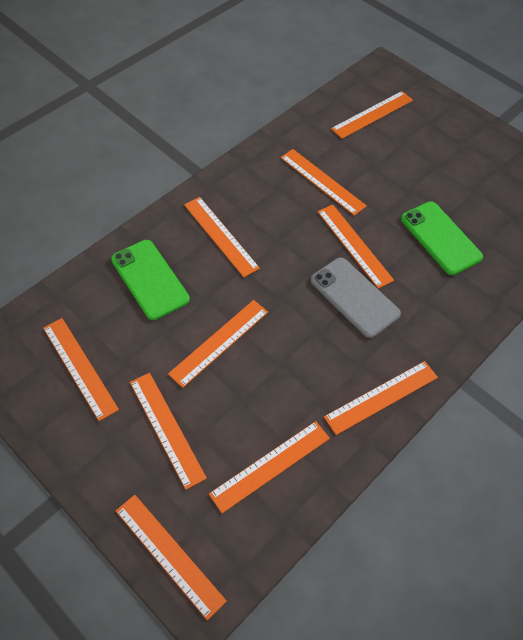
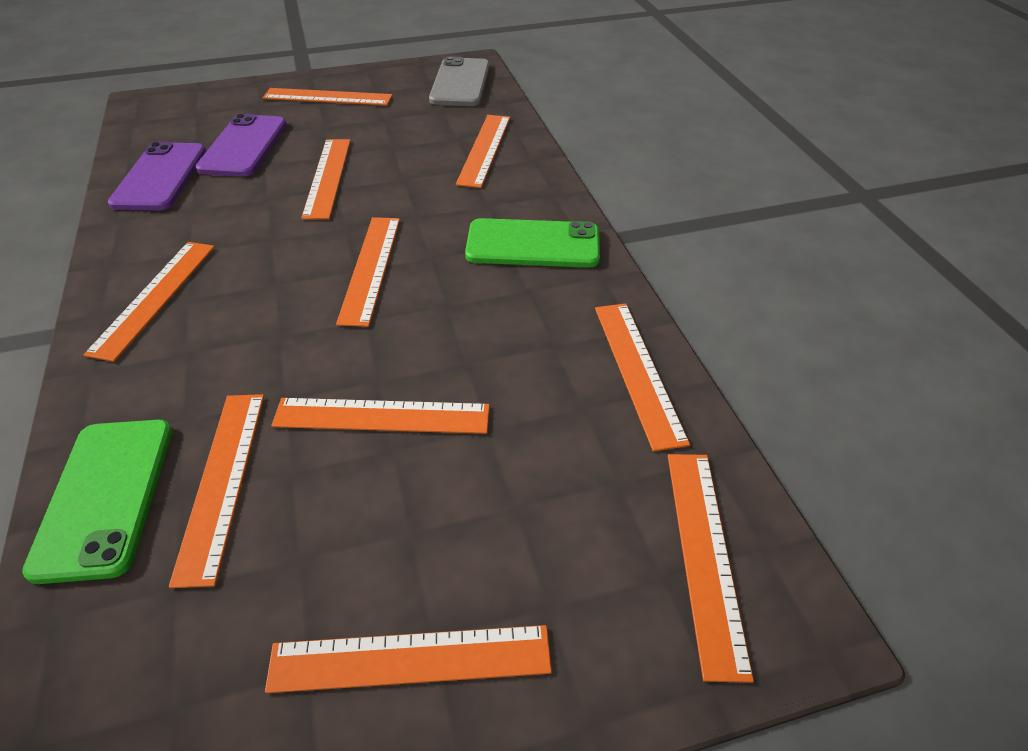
purple phone: 0 -> 2

